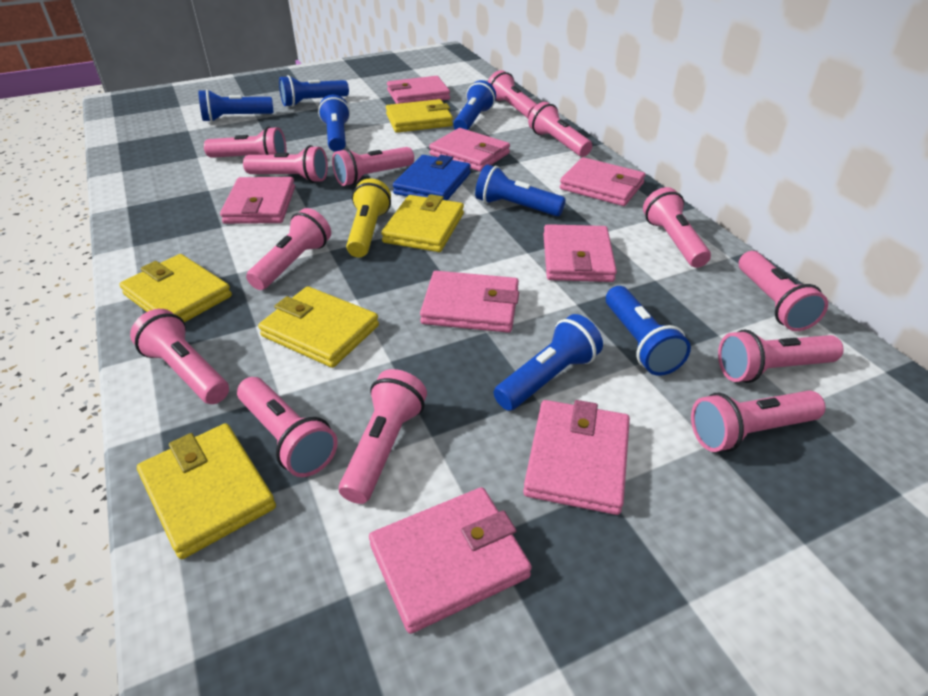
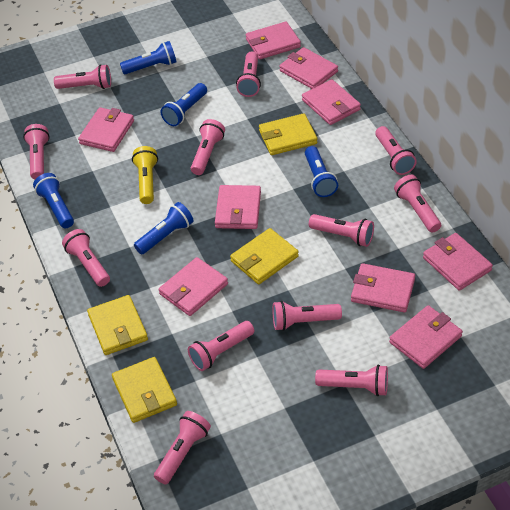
blue flashlight: 7 -> 5
blue wallet: 1 -> 0
pink flashlight: 13 -> 12
pink wallet: 8 -> 9
yellow wallet: 5 -> 4

